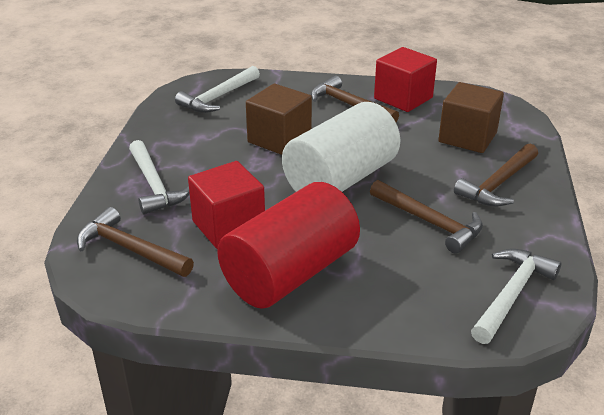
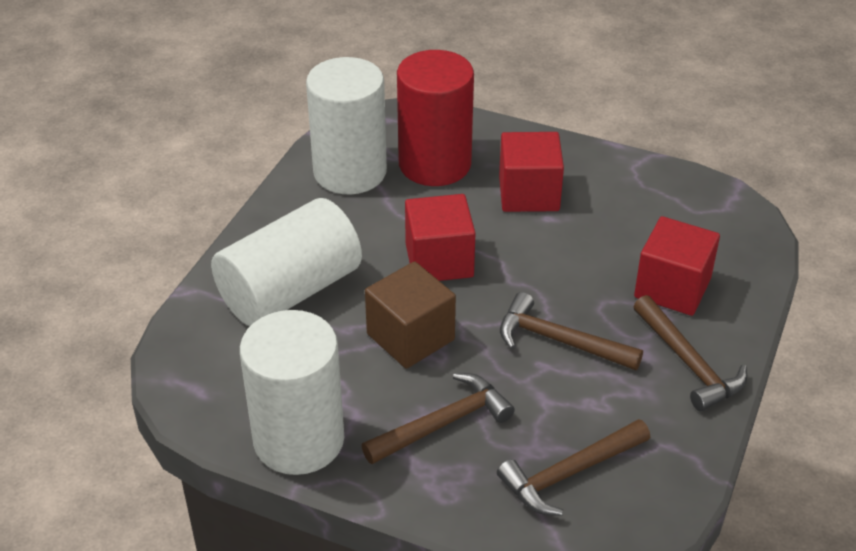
brown cube: 2 -> 1
red cube: 2 -> 3
white cylinder: 1 -> 3
white hammer: 3 -> 0

